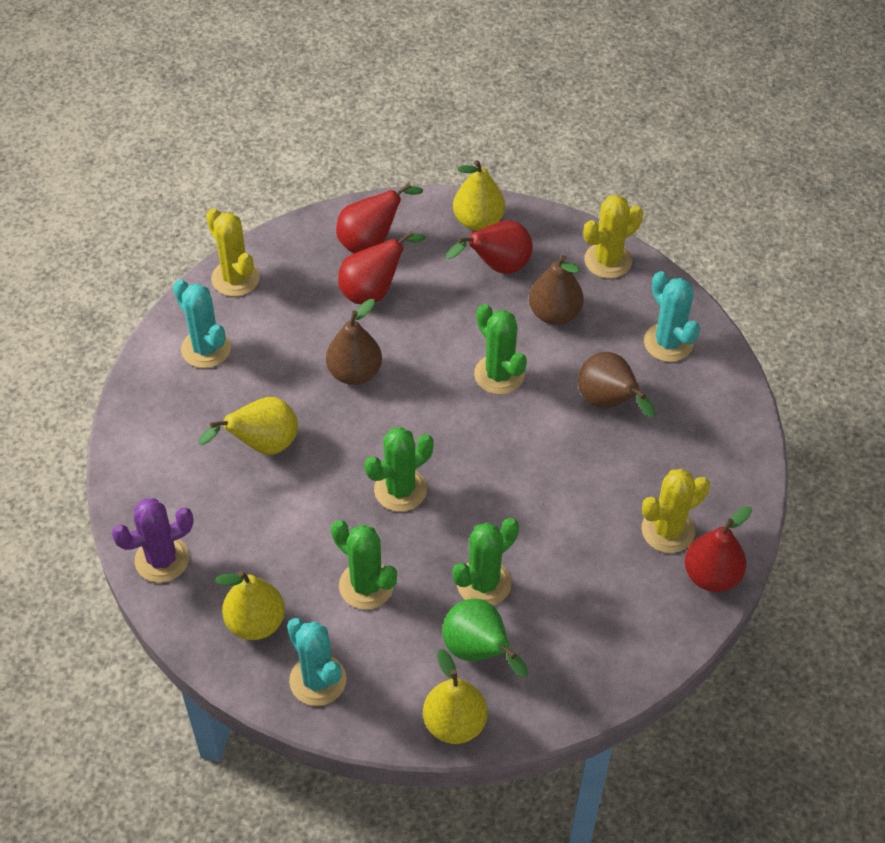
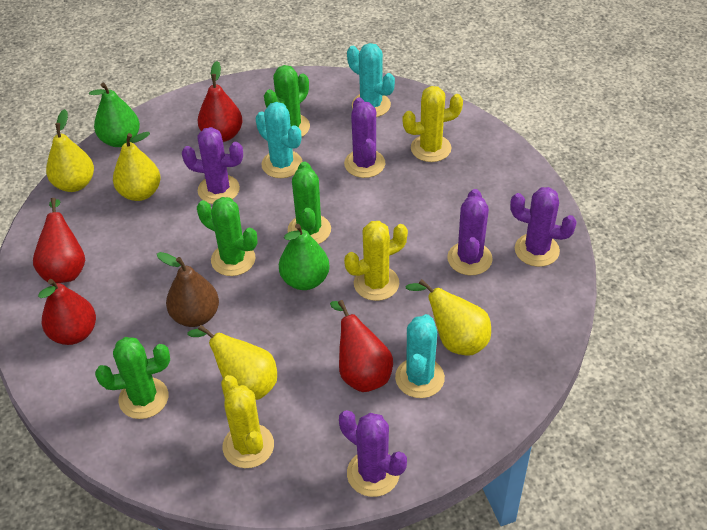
brown pear: 3 -> 1
green pear: 1 -> 2
purple cactus: 1 -> 5

